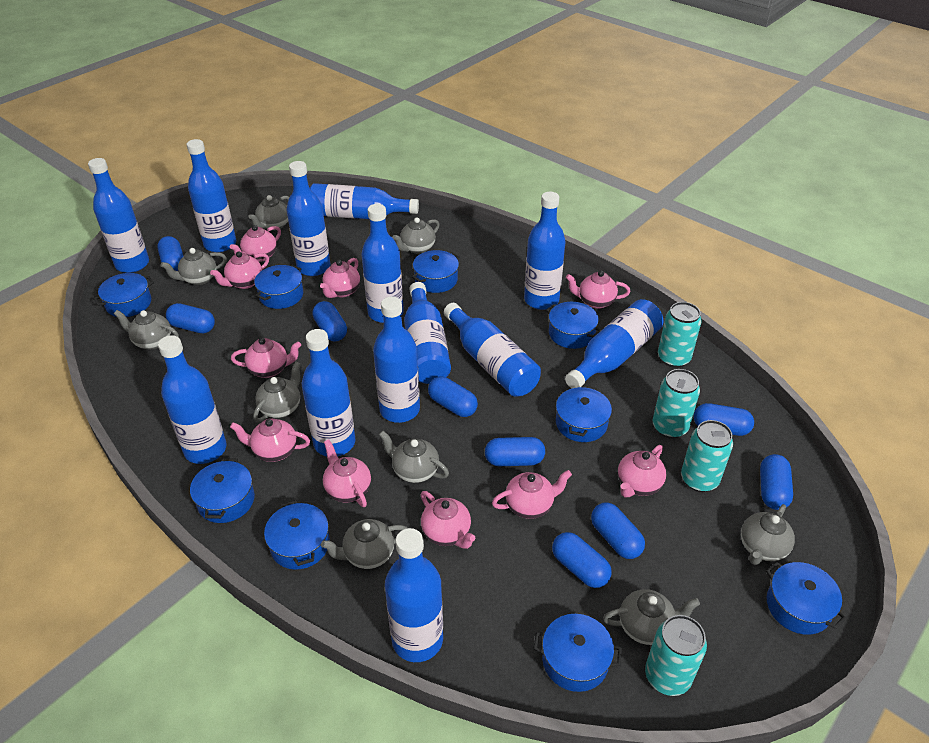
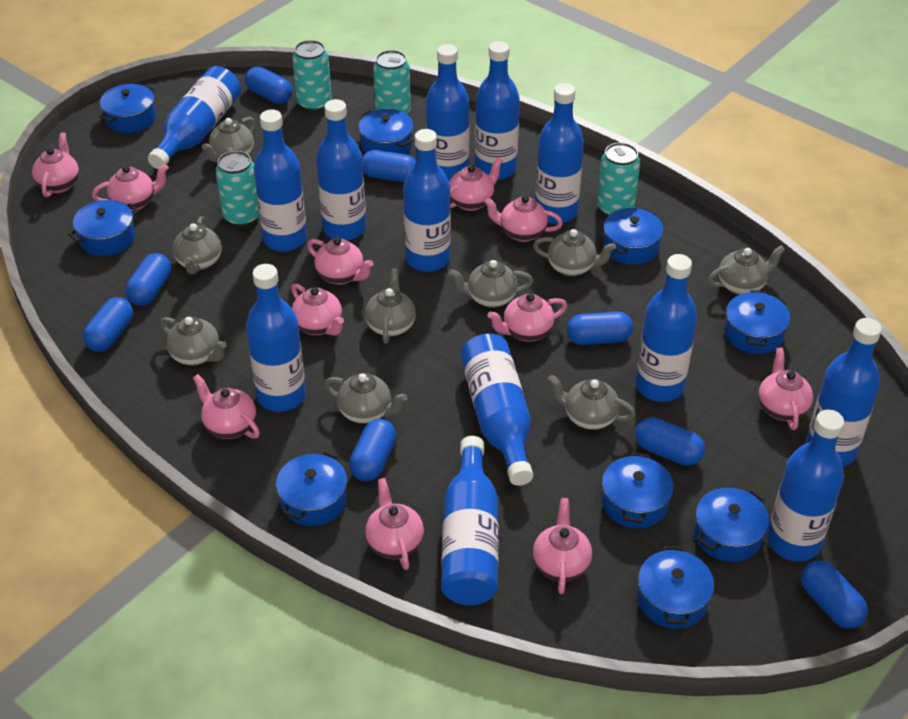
blue capsule: 9 -> 8
pink teapot: 10 -> 11

